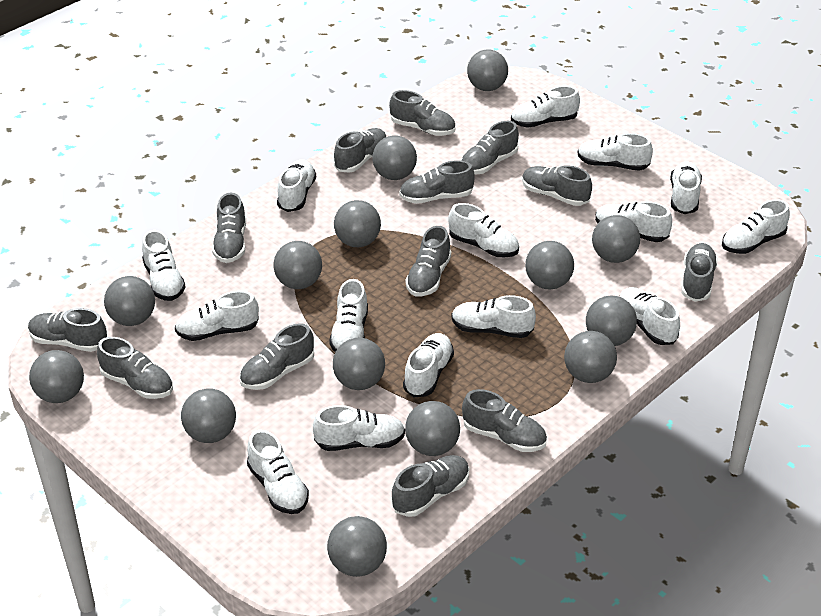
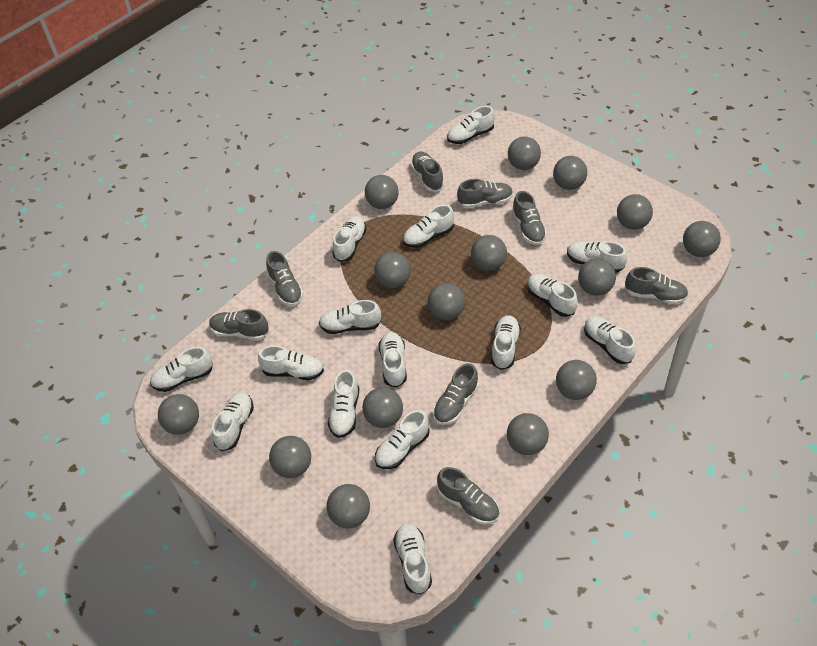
grey ball: 14 -> 15
grey shoe: 13 -> 8

